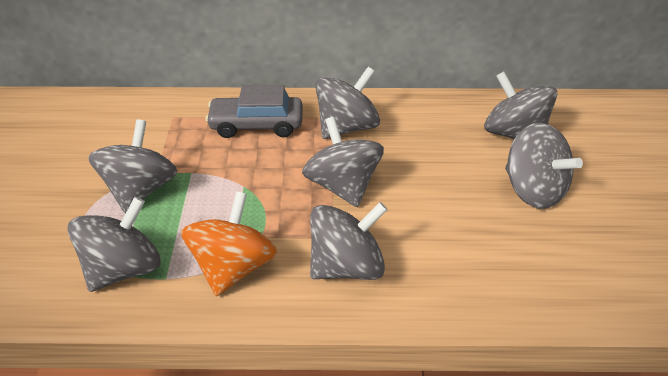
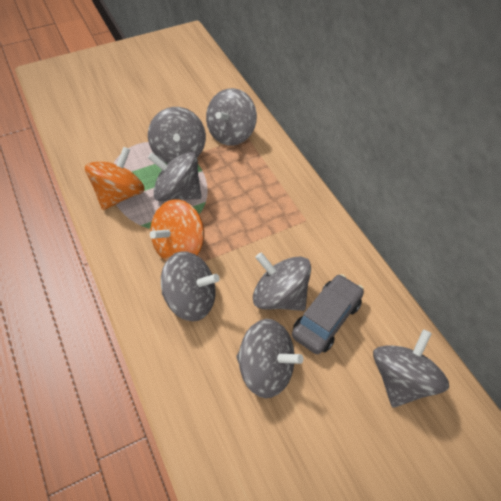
orange spinning top: 1 -> 2

